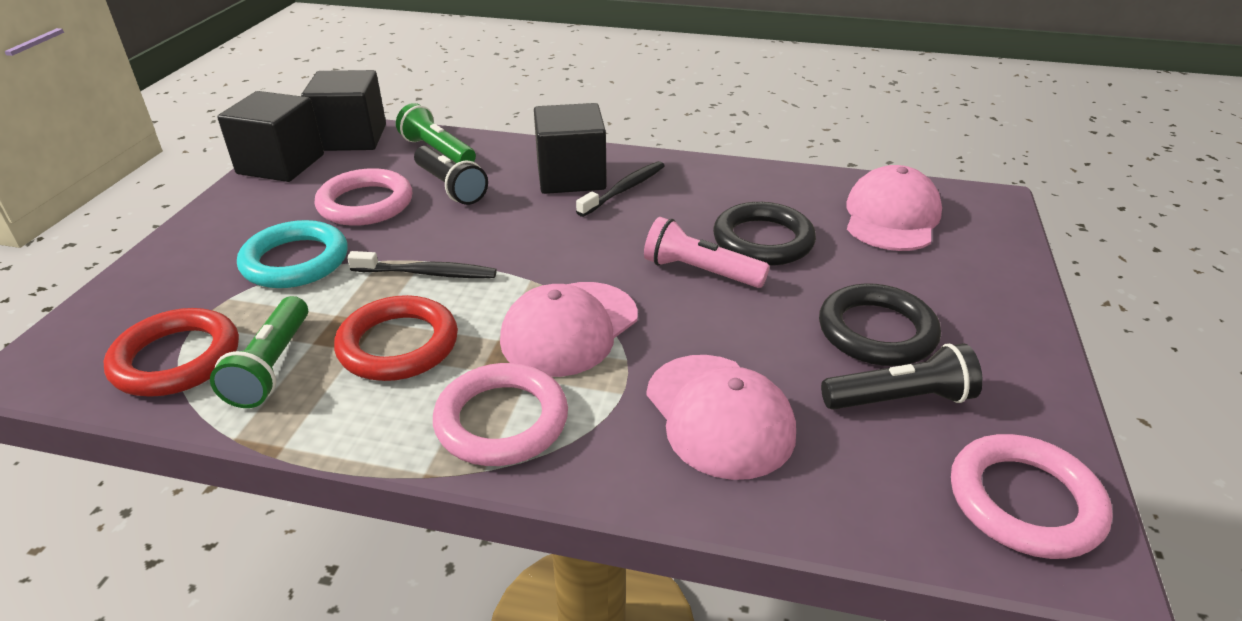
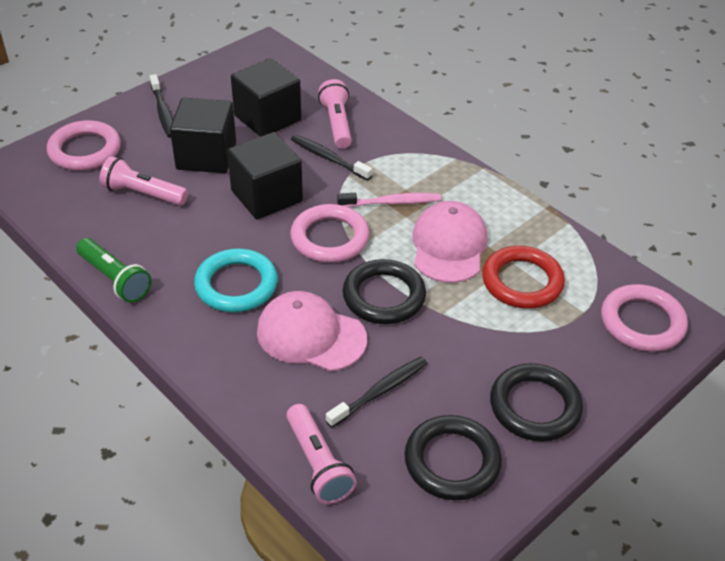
black flashlight: 2 -> 0
black ring: 2 -> 3
black toothbrush: 2 -> 3
green flashlight: 2 -> 1
pink cap: 3 -> 2
pink flashlight: 1 -> 3
pink toothbrush: 0 -> 1
red ring: 2 -> 1

